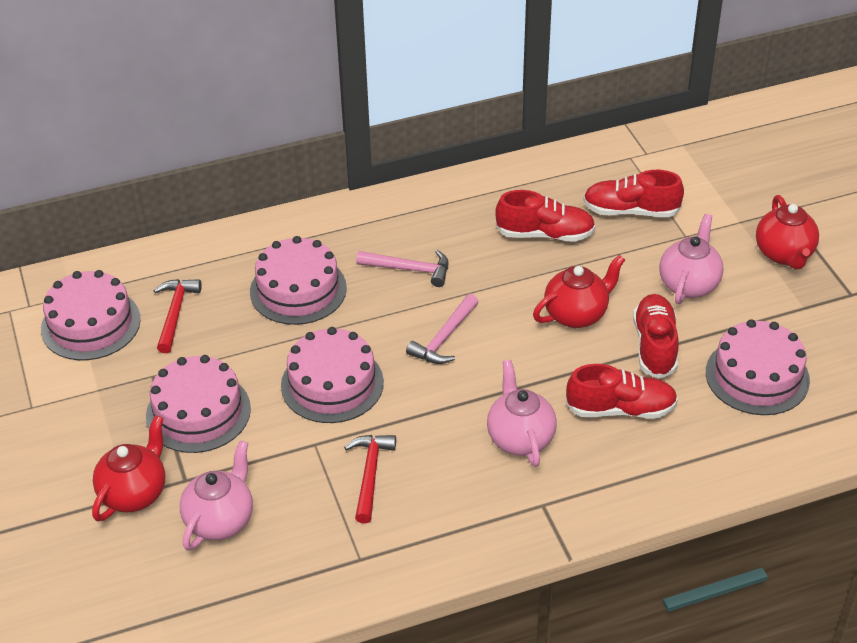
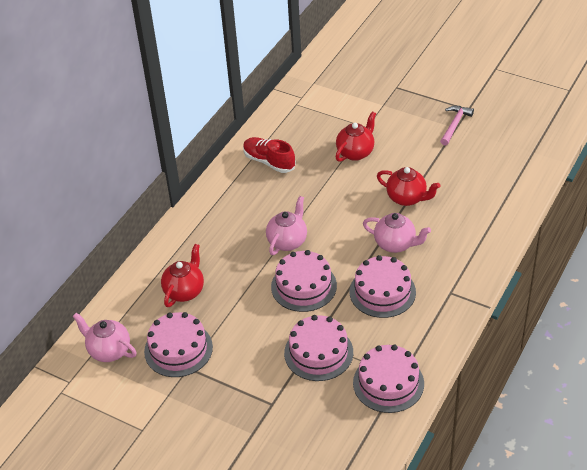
pink hammer: 2 -> 1
red hammer: 2 -> 0
red shoe: 4 -> 1

